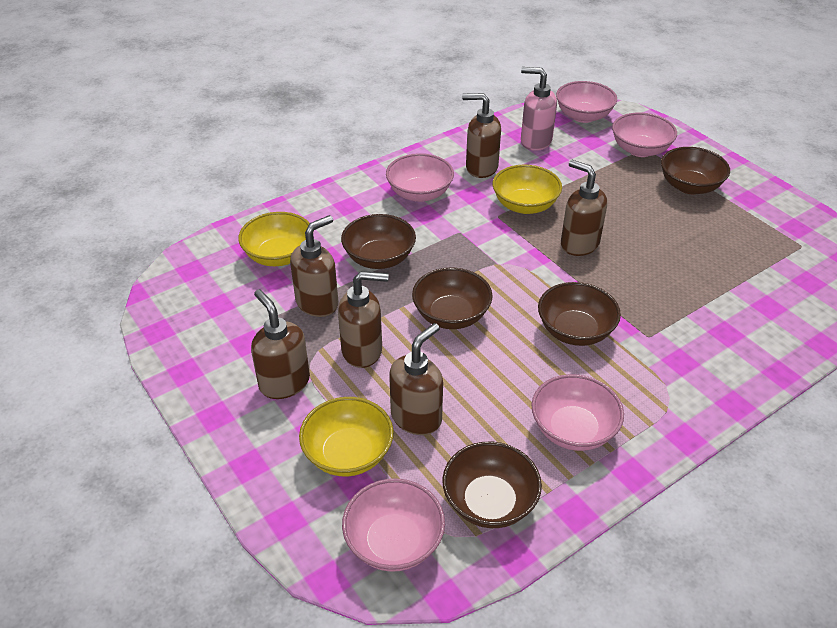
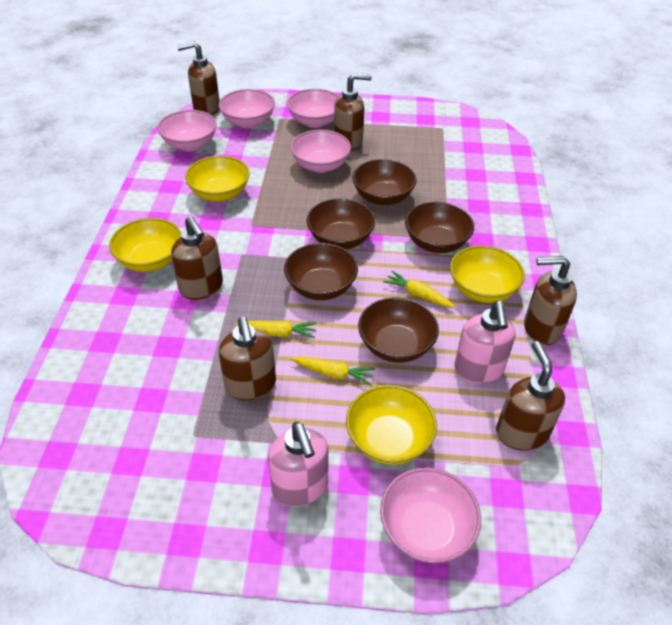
pink soap dispenser: 1 -> 2
yellow bowl: 3 -> 4
yellow carrot: 0 -> 3

